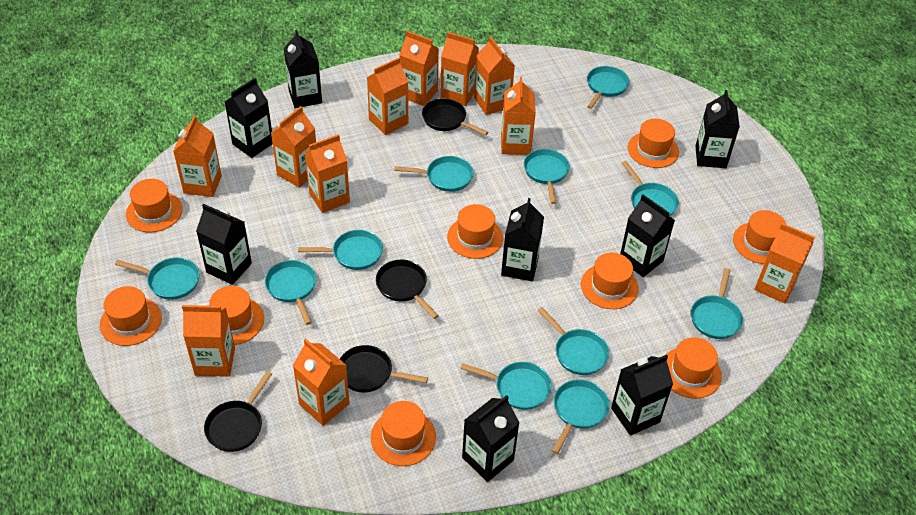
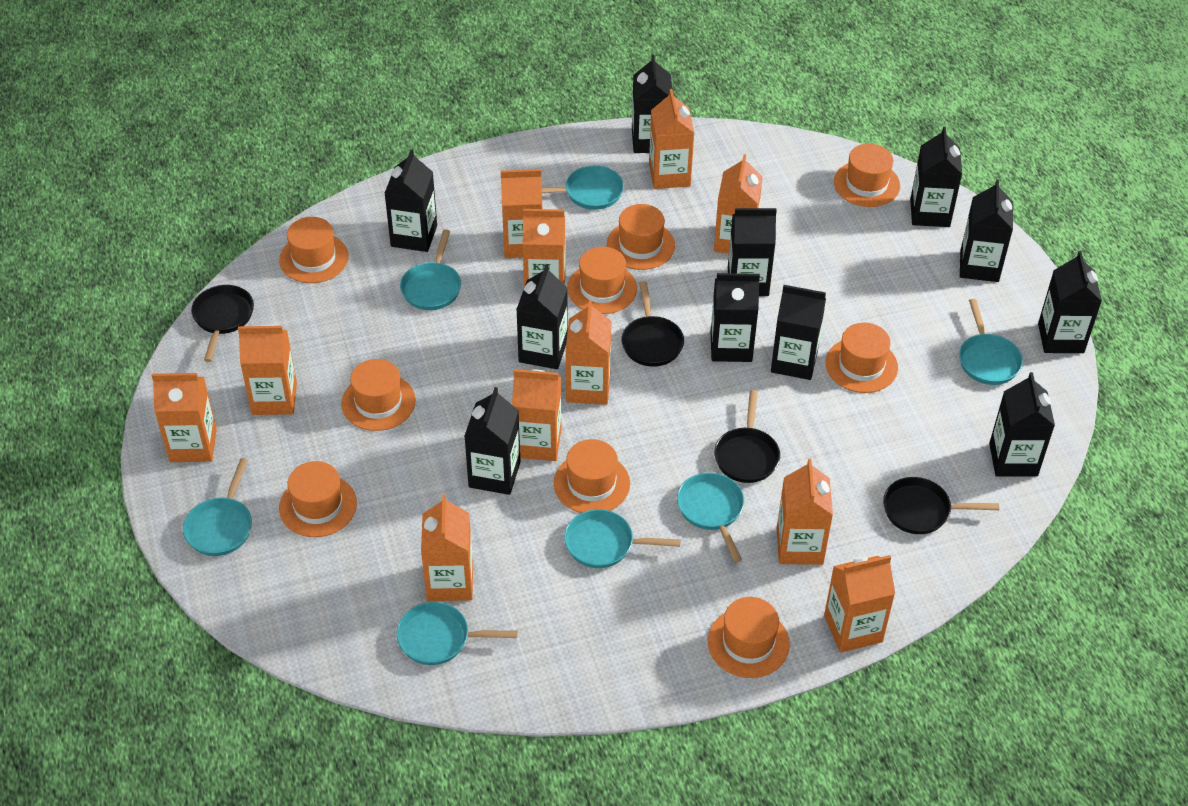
black carton: 8 -> 11
turquoise pan: 11 -> 7

